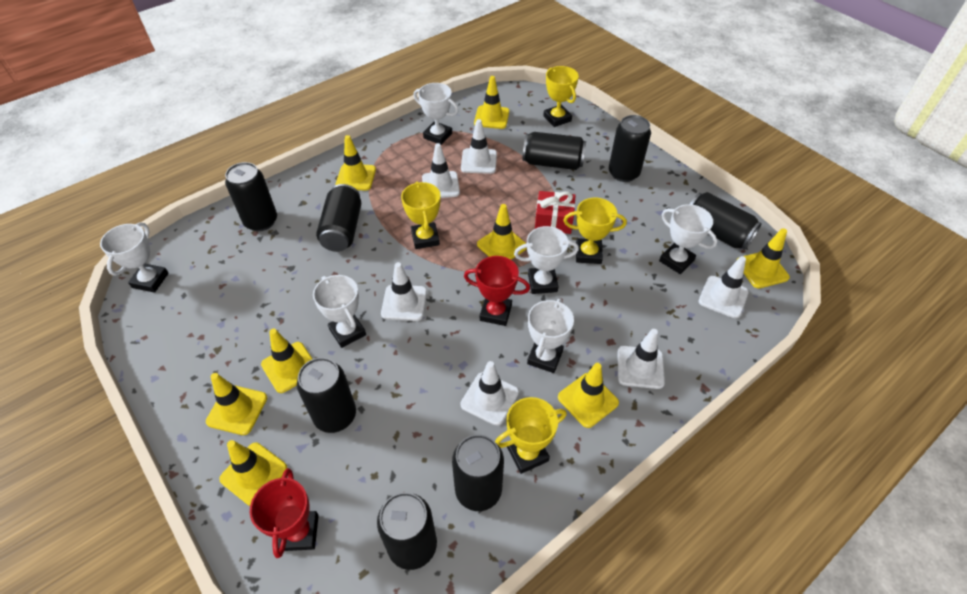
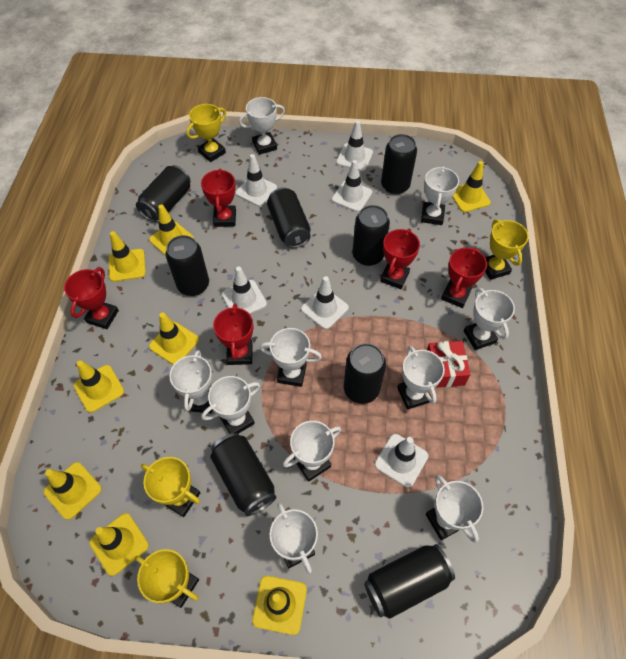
red trophy: 2 -> 5
white trophy: 6 -> 10

